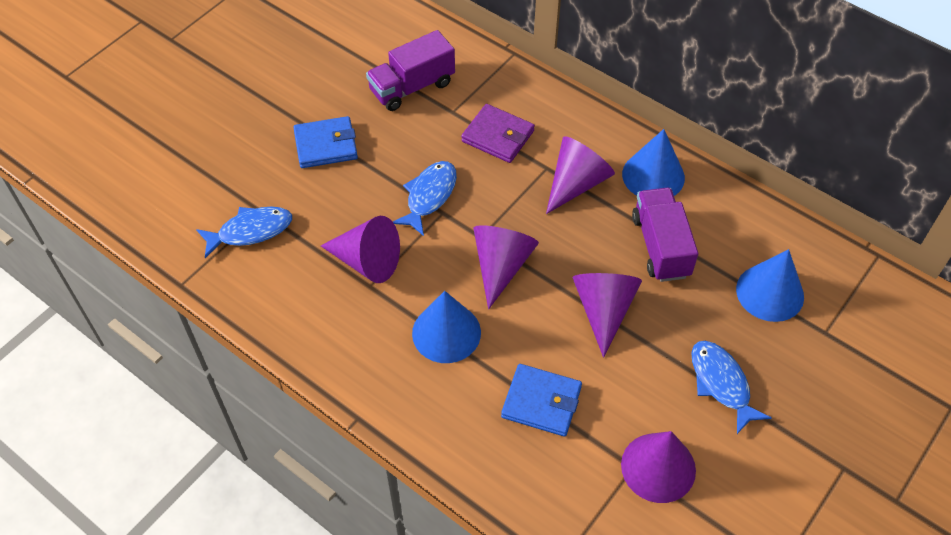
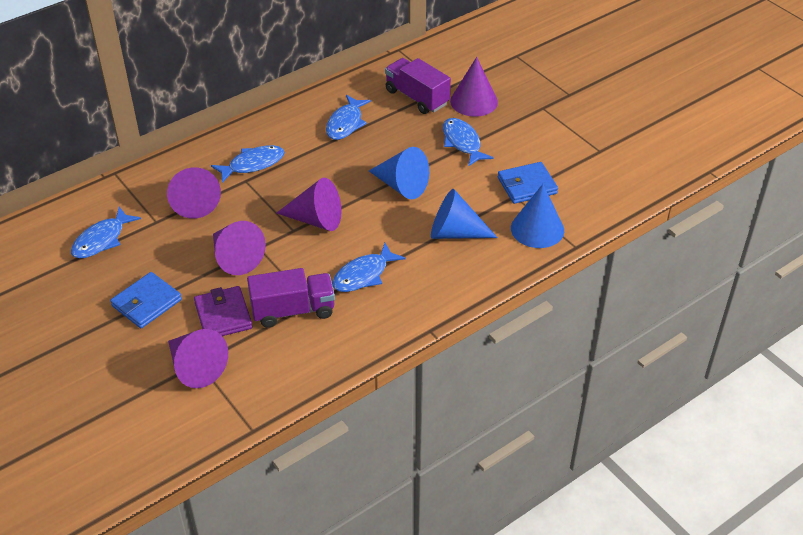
blue fish: 3 -> 5

